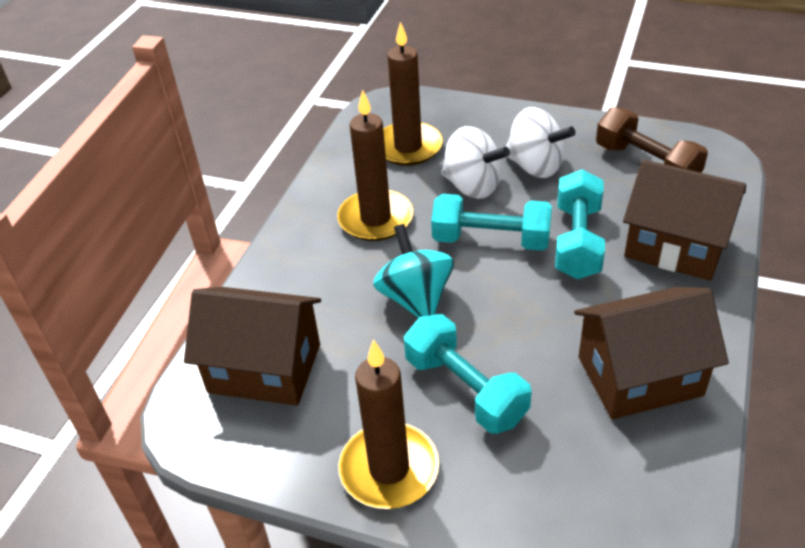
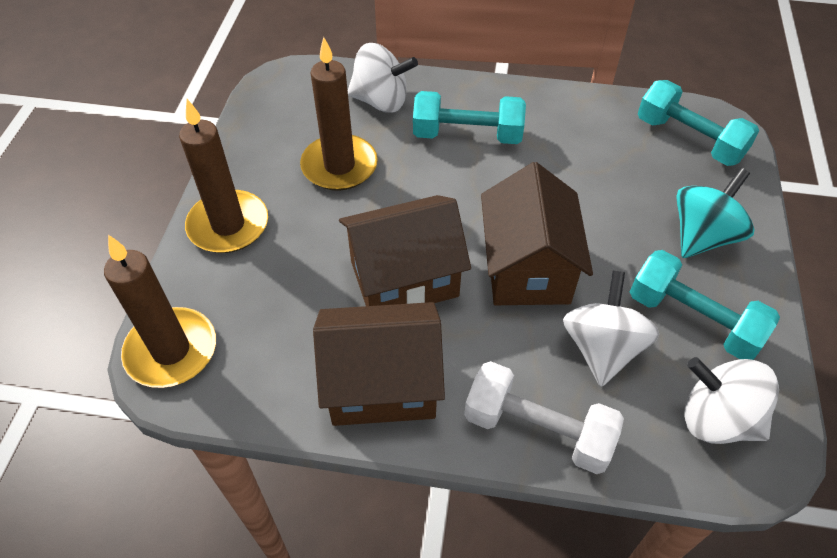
brown dumbbell: 1 -> 0
white dumbbell: 0 -> 1
white spinning top: 2 -> 3

